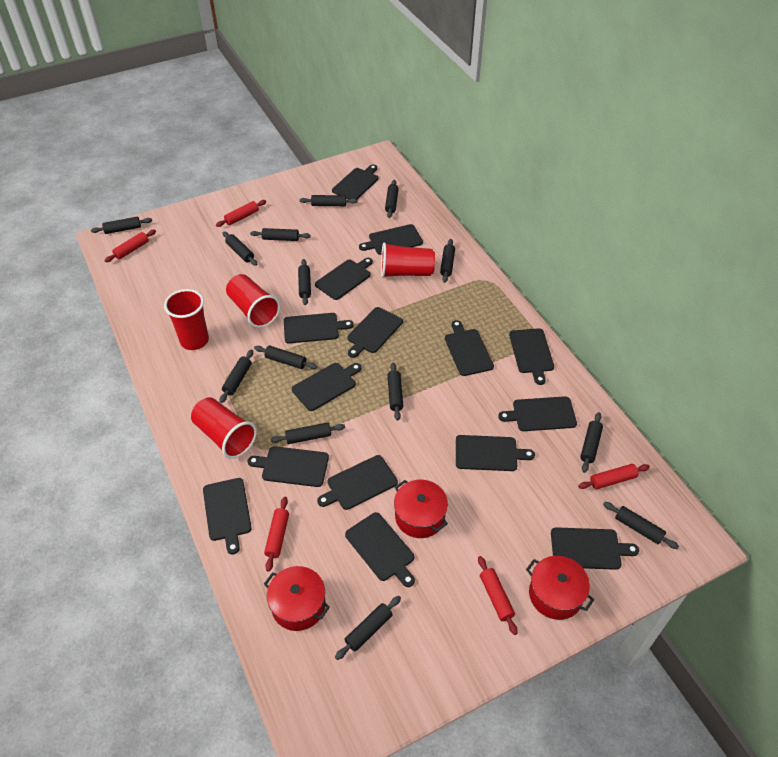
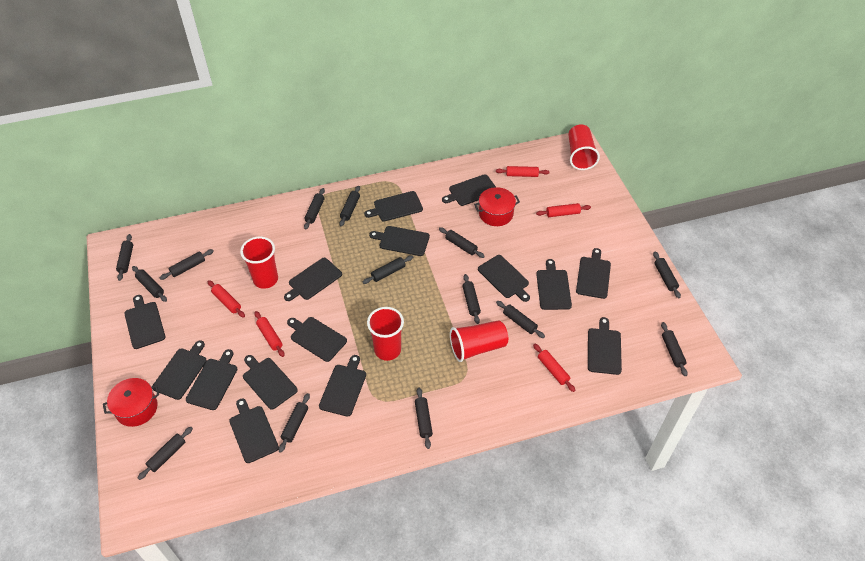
red pot: 3 -> 2

